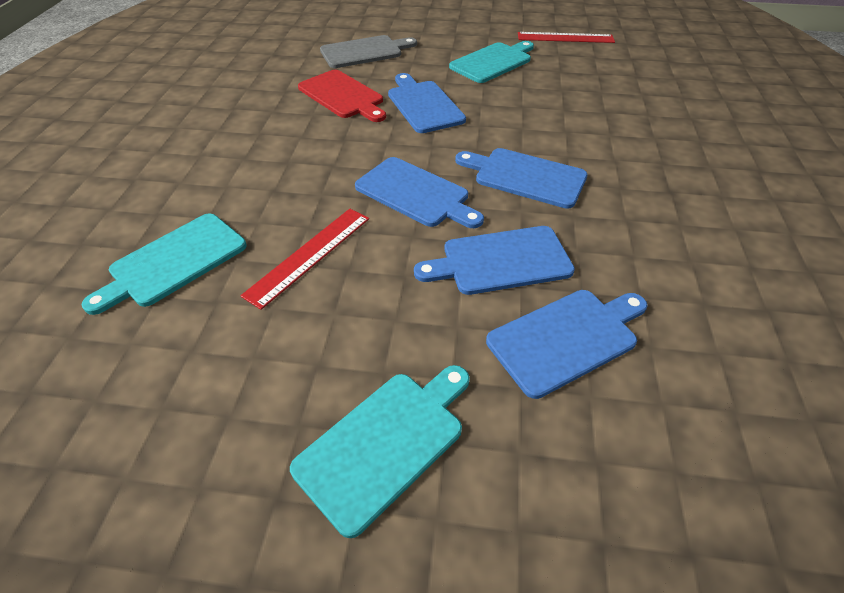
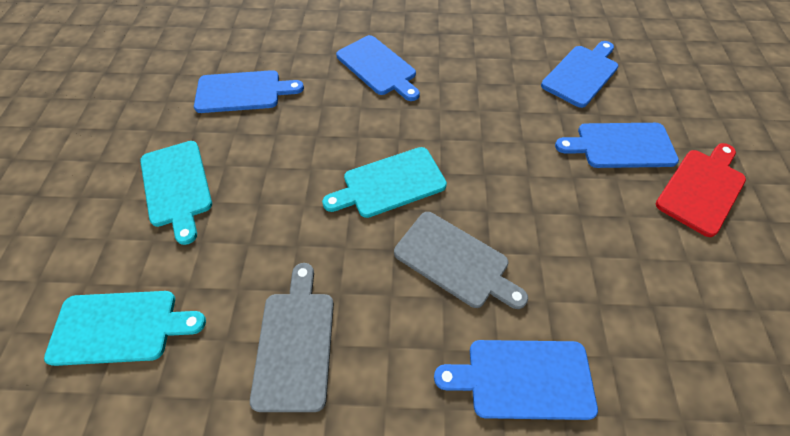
grey cutting board: 1 -> 2
red ruler: 2 -> 0

